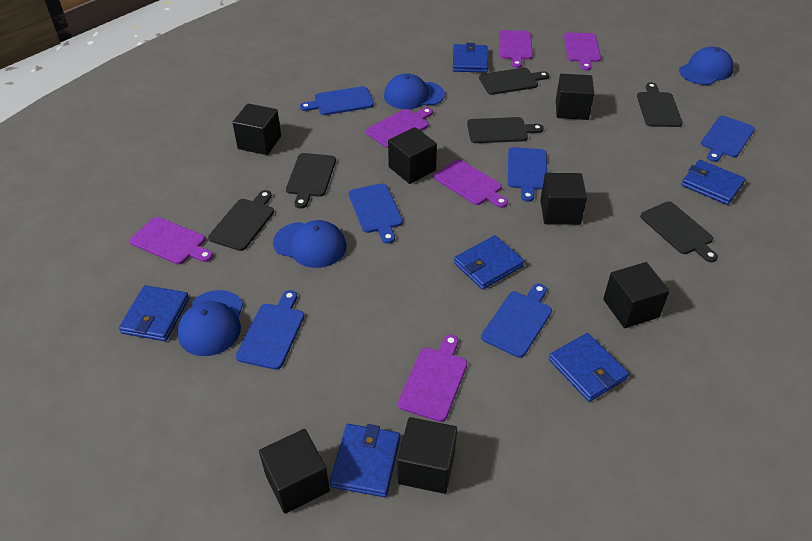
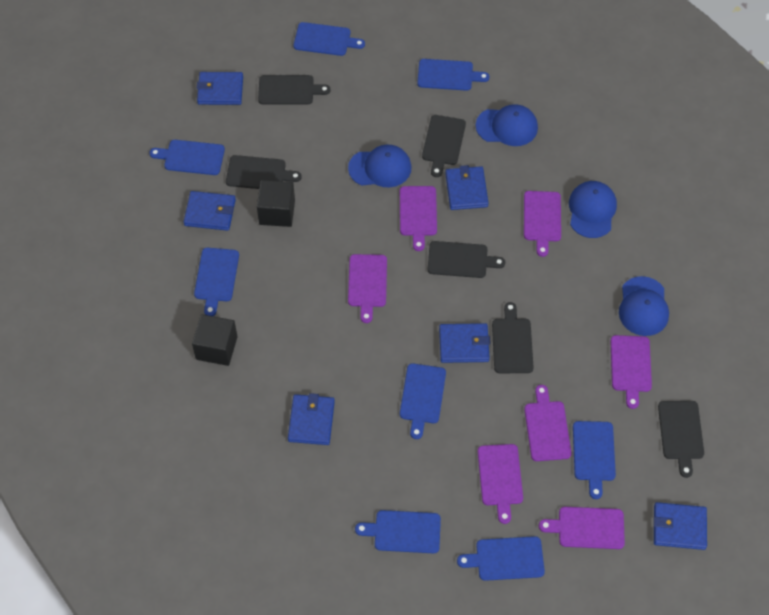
black cube: 7 -> 2
blue cutting board: 6 -> 8
purple cutting board: 6 -> 7

